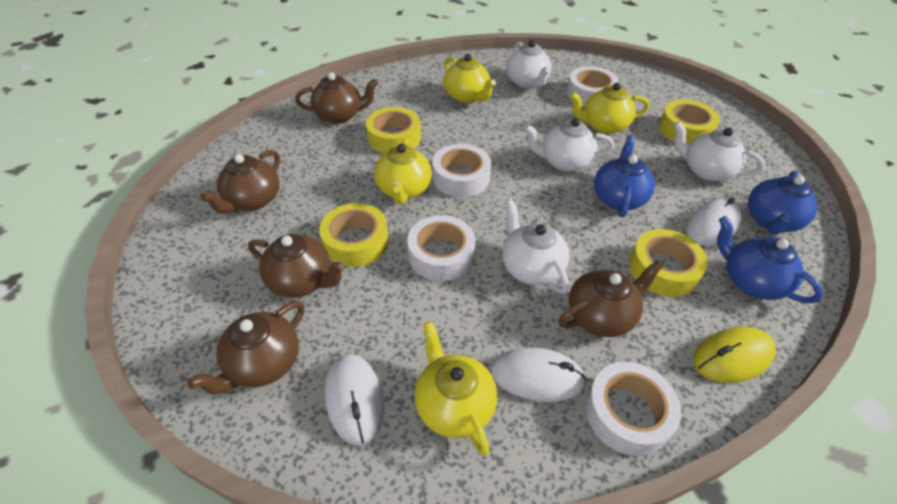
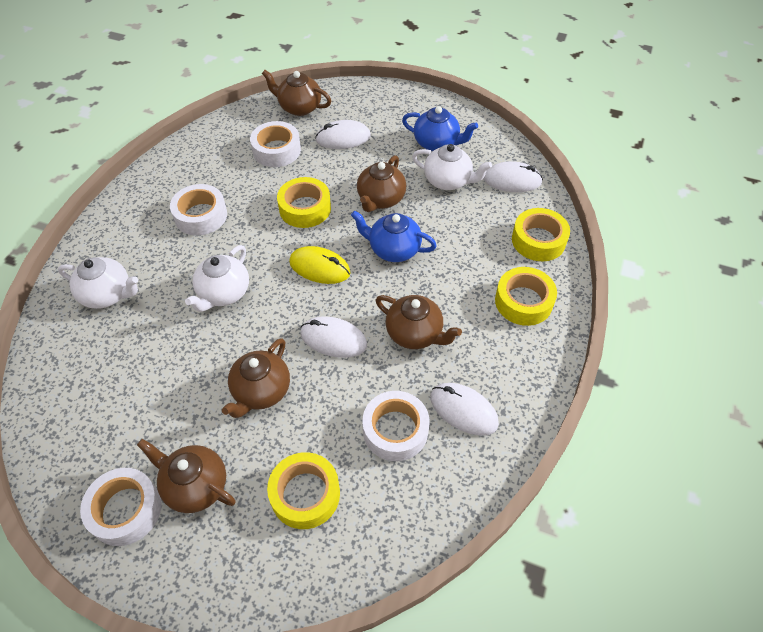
blue teapot: 3 -> 2
white mouse: 3 -> 4
white teapot: 4 -> 3
yellow teapot: 4 -> 0

